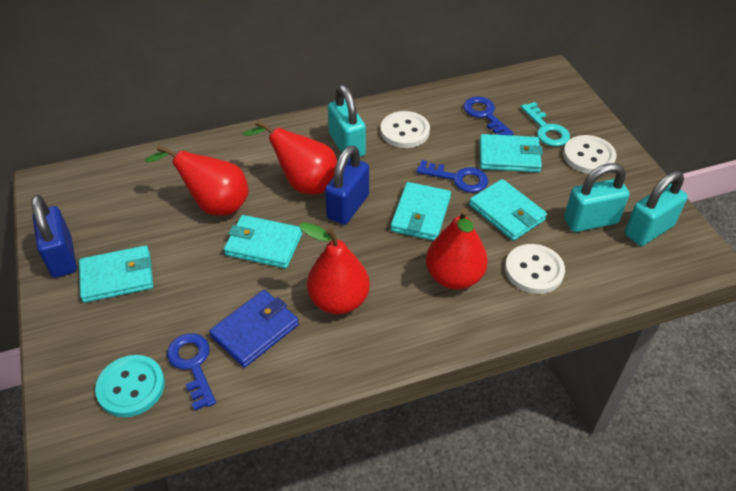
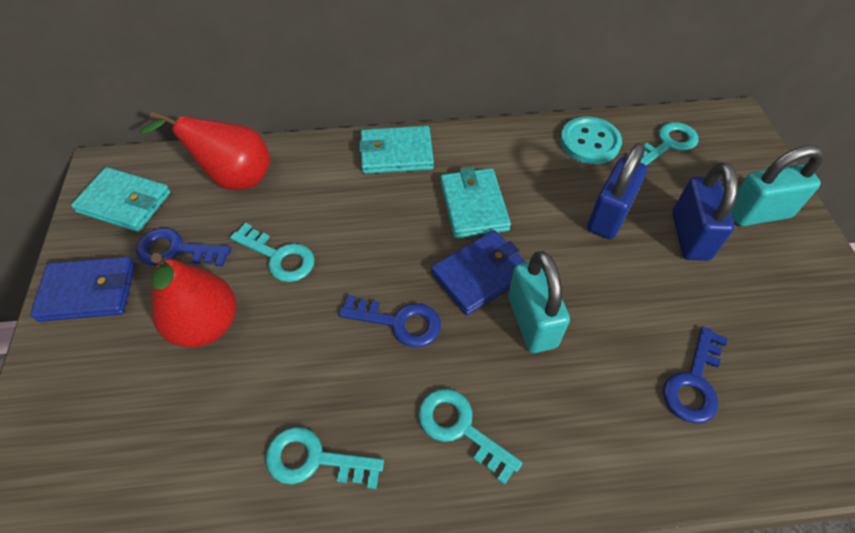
blue wallet: 1 -> 2
red pear: 4 -> 2
turquoise key: 1 -> 4
turquoise padlock: 3 -> 2
turquoise wallet: 5 -> 3
white button: 3 -> 0

